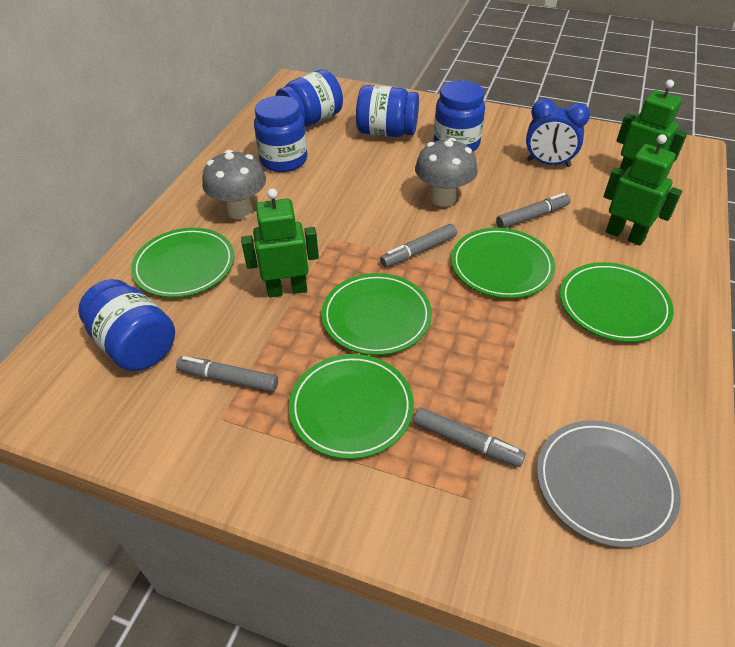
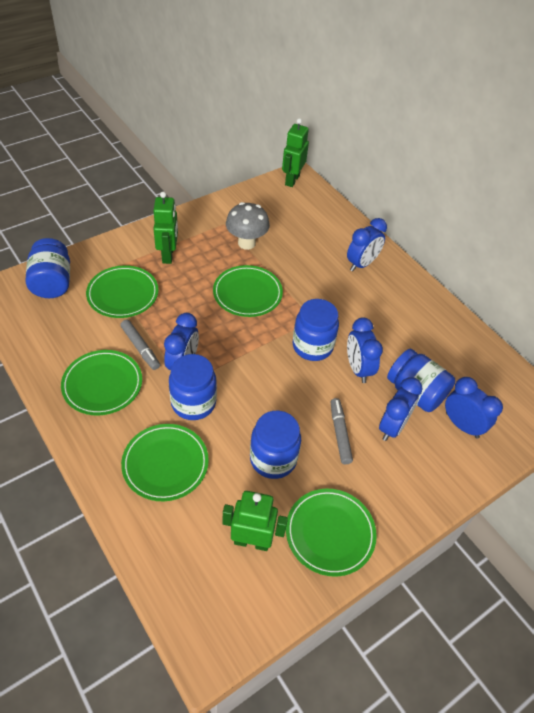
blue clock: 1 -> 5
grey marker: 4 -> 2
grey mushroom: 2 -> 1
grey plate: 1 -> 0

